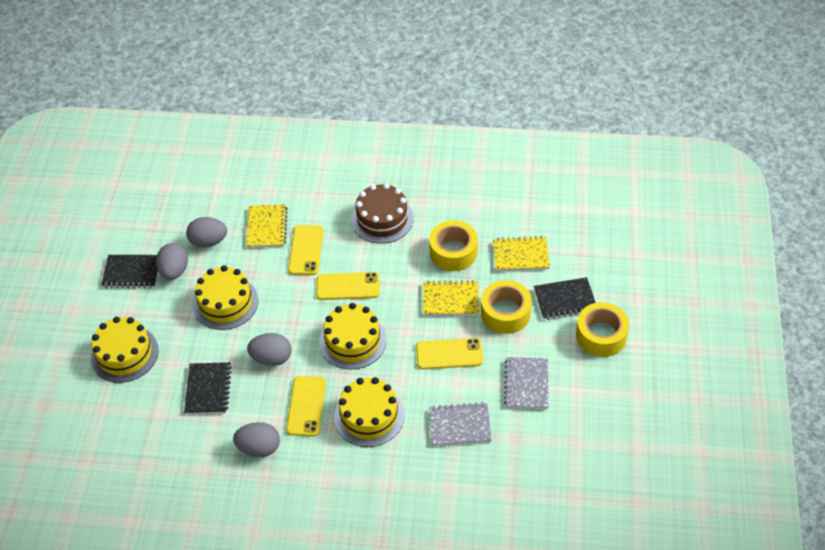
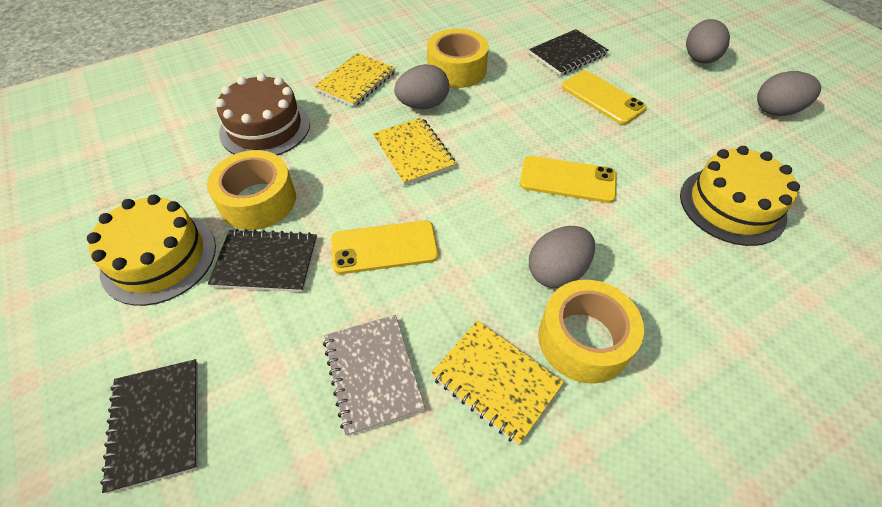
grey notebook: 2 -> 1
yellow cake: 4 -> 2
yellow phone: 4 -> 3

